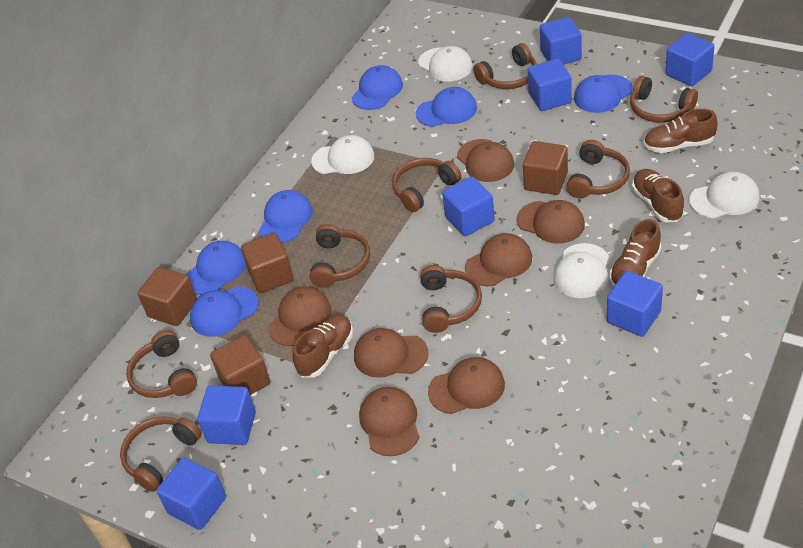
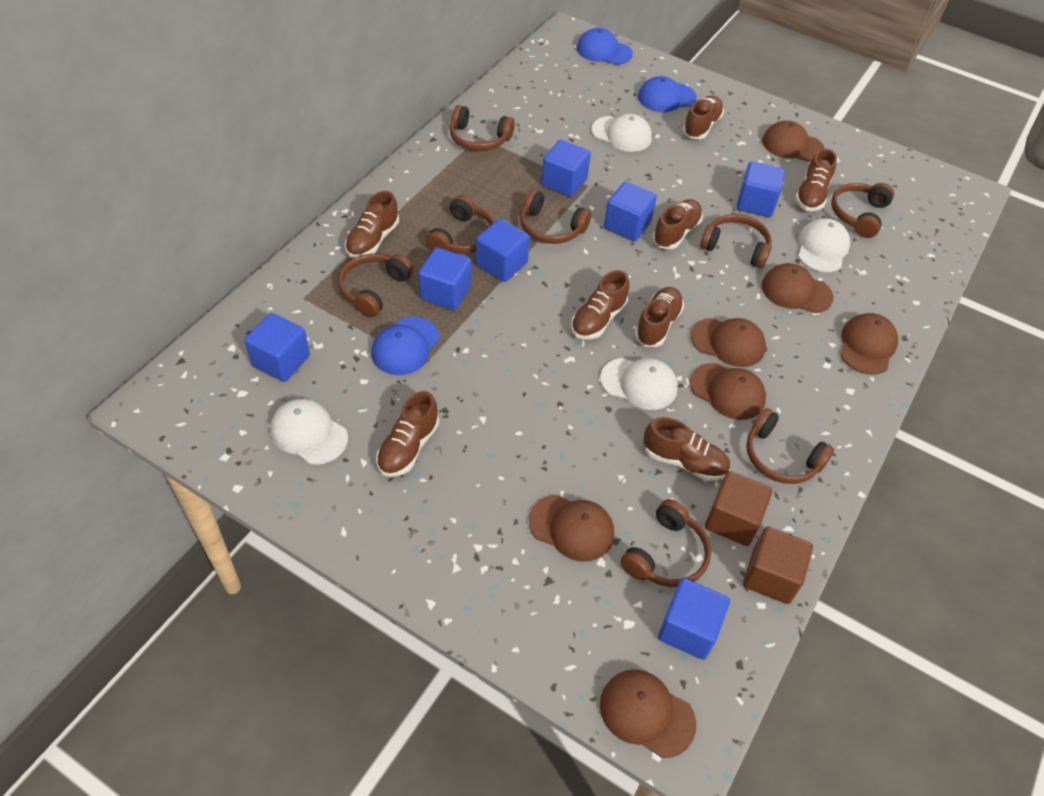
blue cap: 6 -> 3
brown cube: 4 -> 2
brown shoe: 4 -> 8

